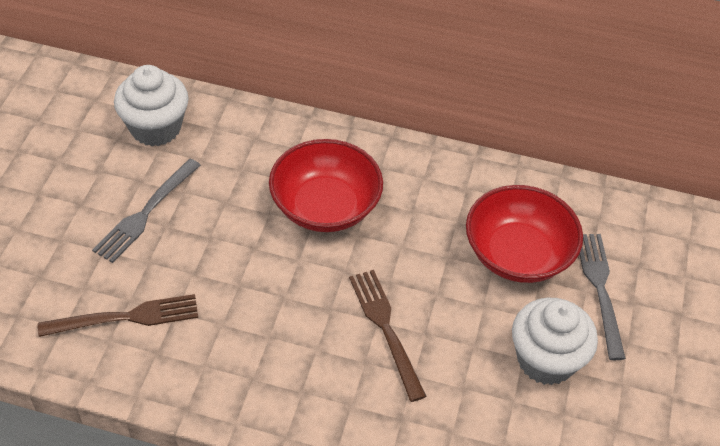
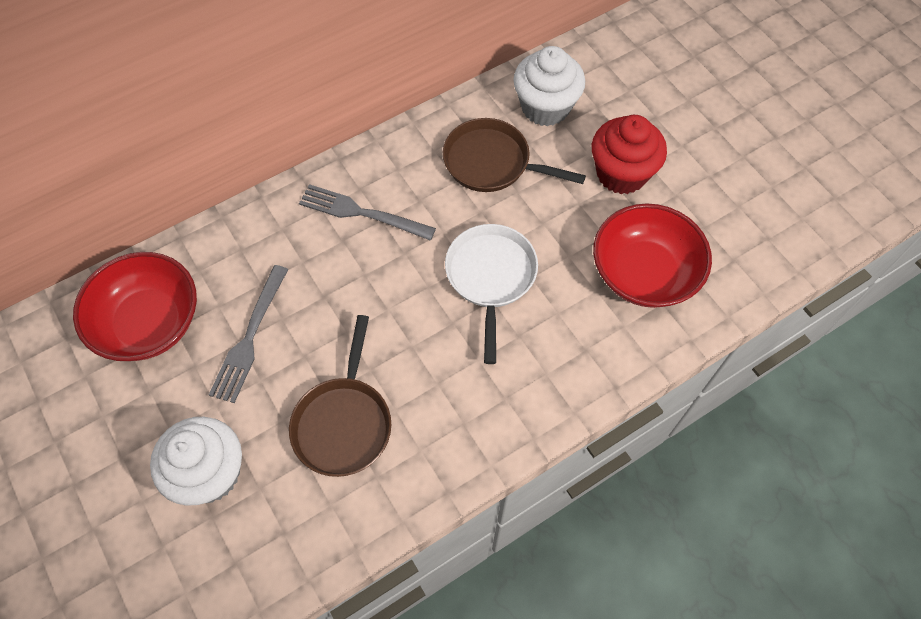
brown fork: 2 -> 0
brown pan: 0 -> 2
red cupcake: 0 -> 1
white pan: 0 -> 1

